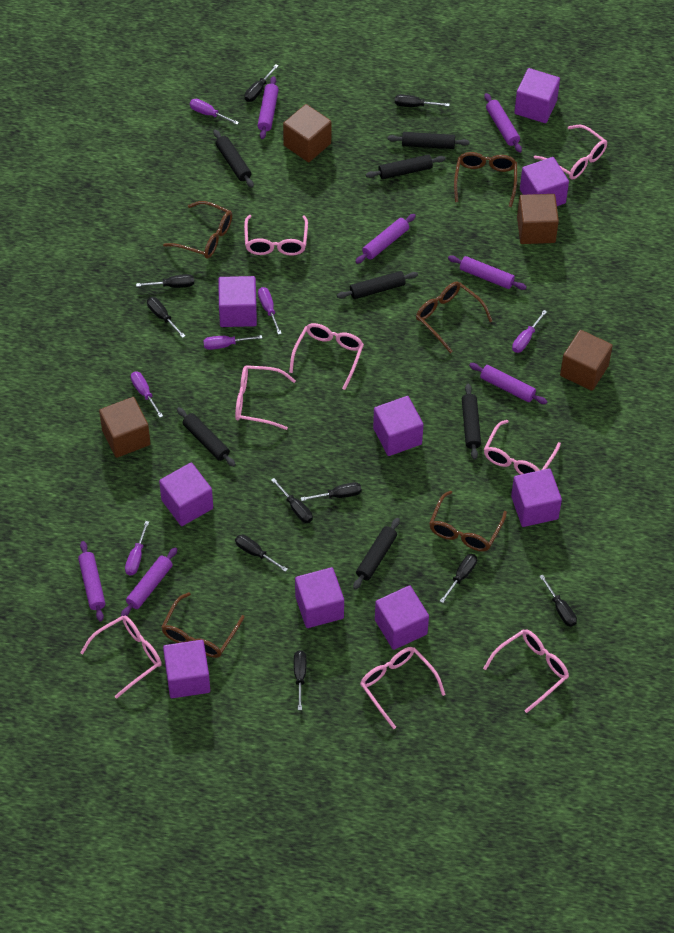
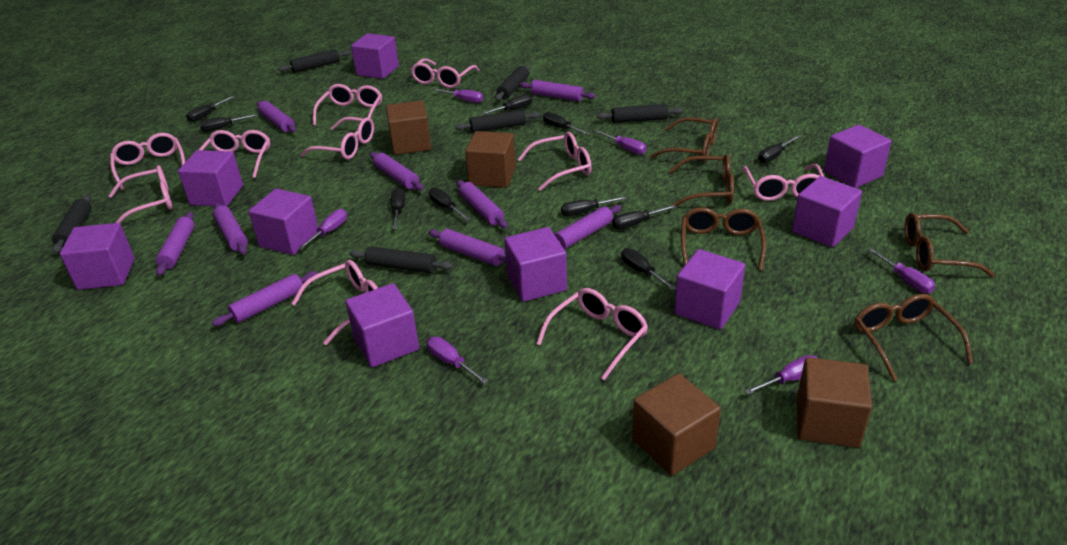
black rolling pin: 7 -> 6
pink glasses: 8 -> 10
purple rolling pin: 7 -> 9

